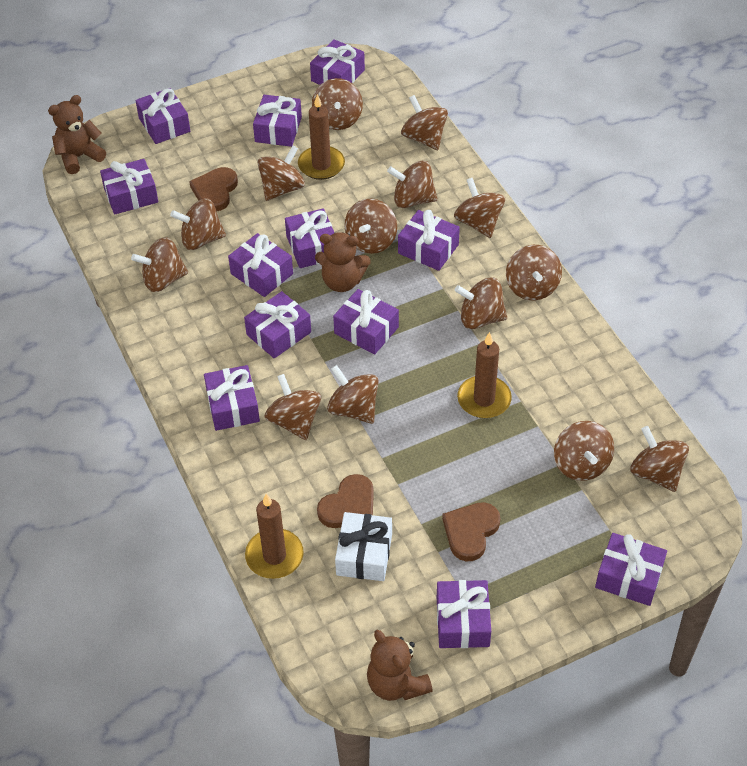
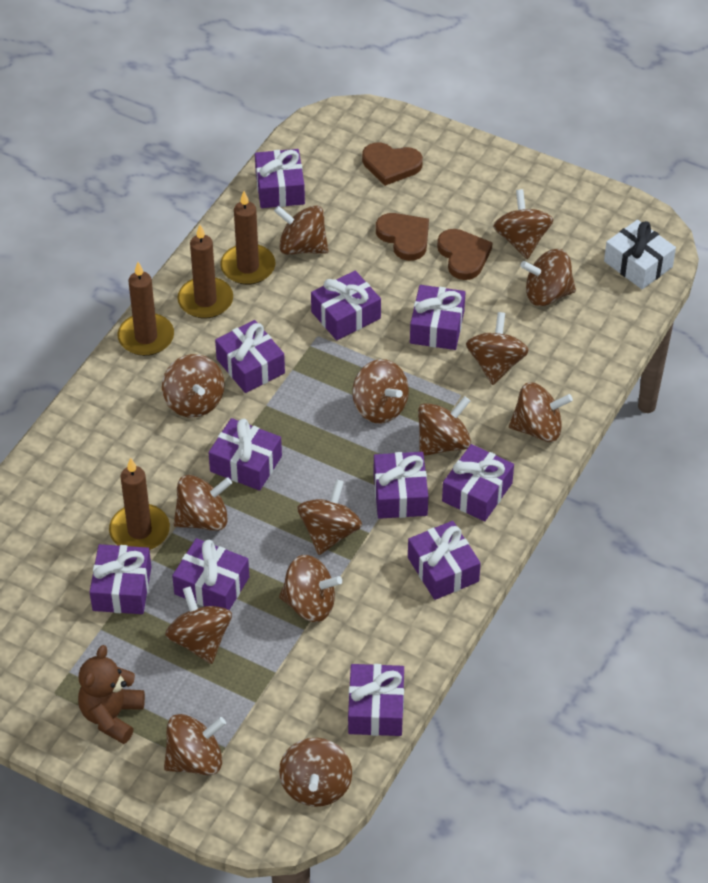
brown candle: 3 -> 4
brown teddy bear: 3 -> 1
purple gift: 12 -> 11

